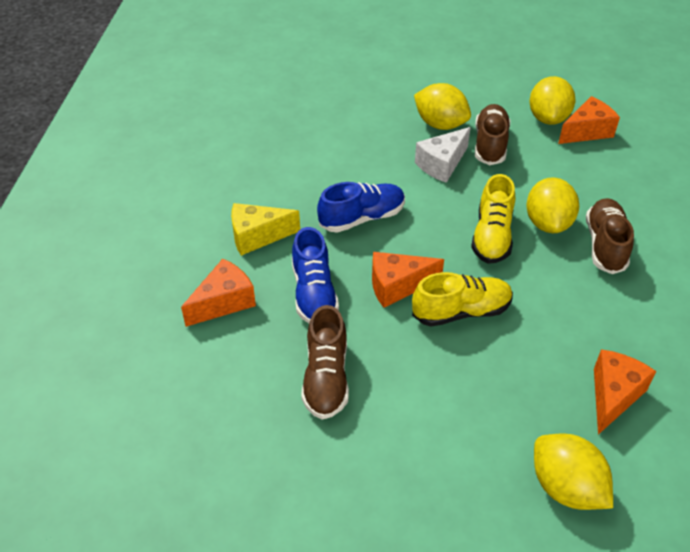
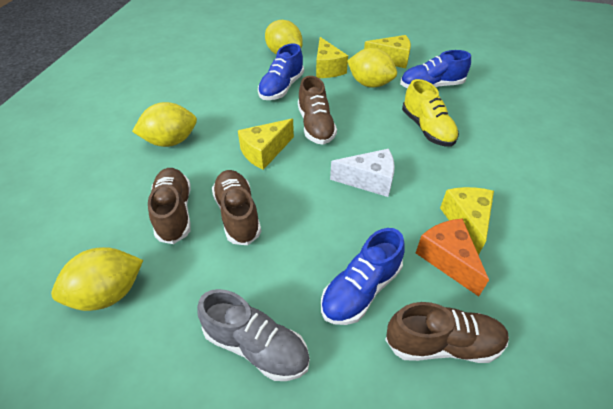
blue shoe: 2 -> 3
brown shoe: 3 -> 4
grey shoe: 0 -> 1
orange cheese: 4 -> 1
yellow cheese: 1 -> 4
yellow shoe: 2 -> 1

